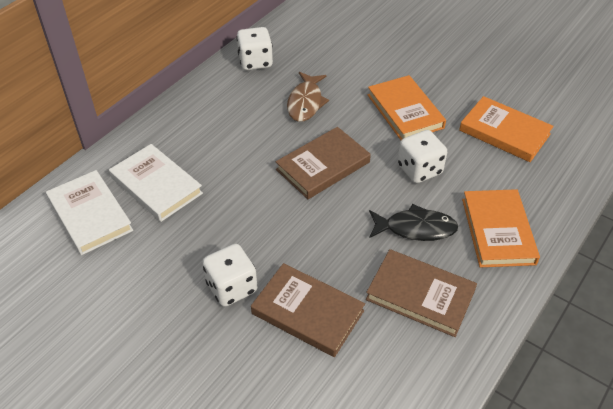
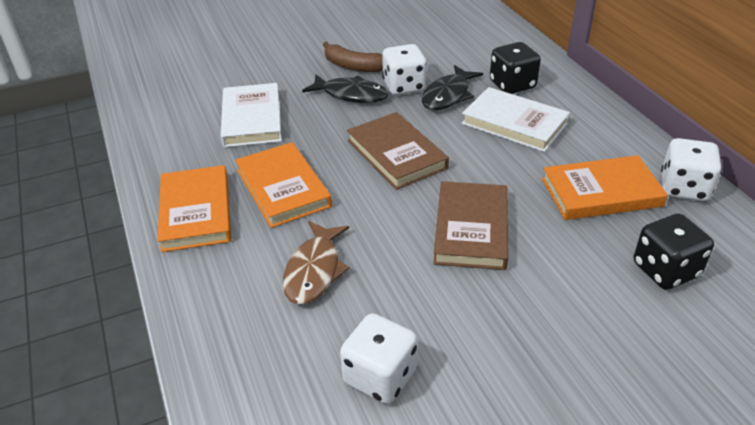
black dice: 0 -> 2
black fish: 1 -> 2
brown banana: 0 -> 1
brown book: 3 -> 2

